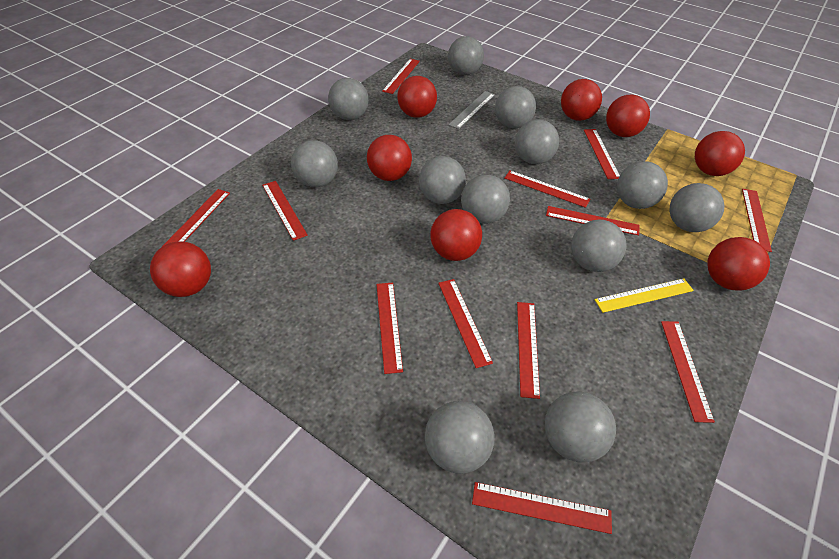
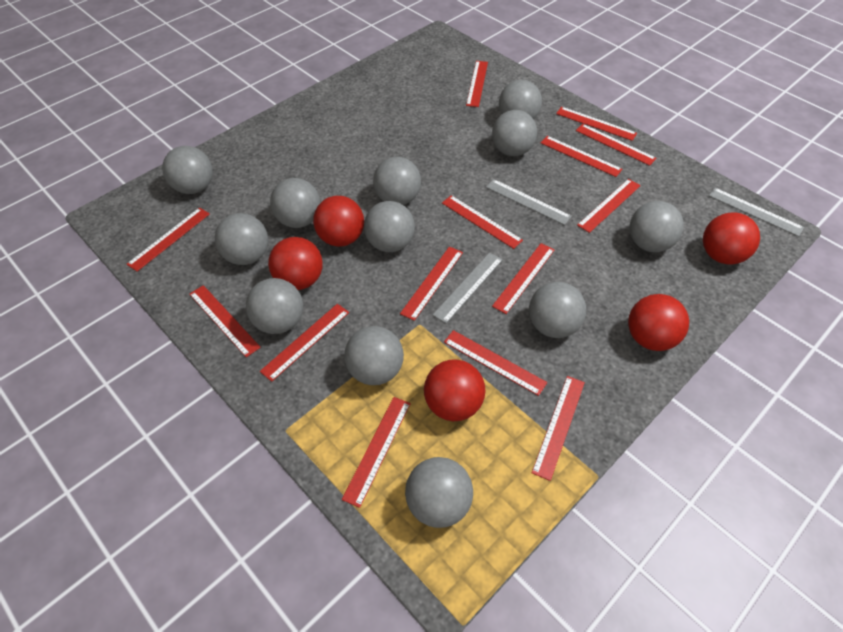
grey ruler: 1 -> 3
red ball: 8 -> 5
red ruler: 12 -> 14
yellow ruler: 1 -> 0

